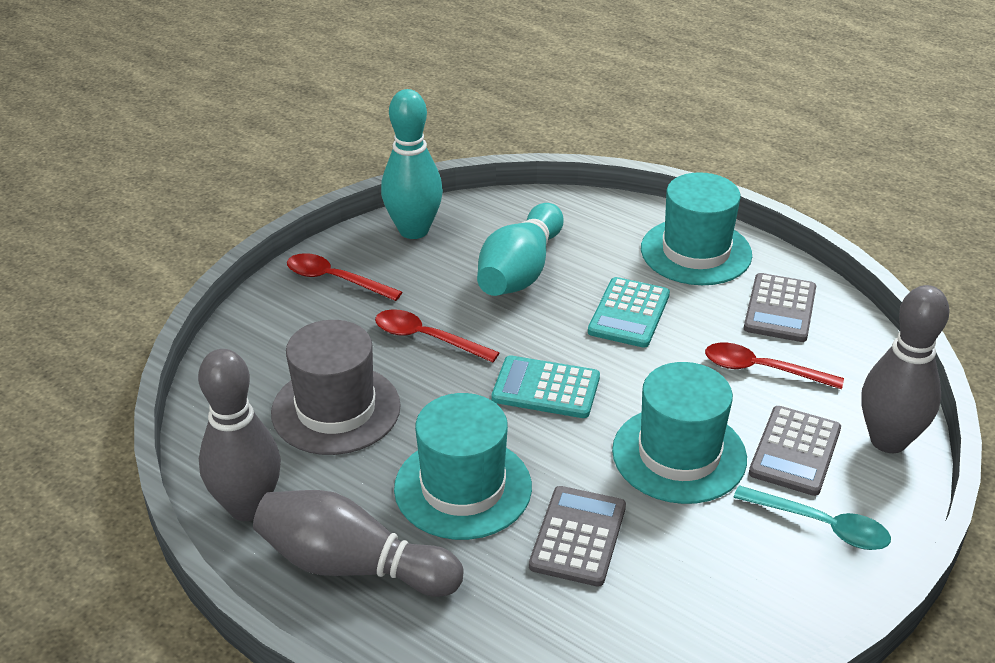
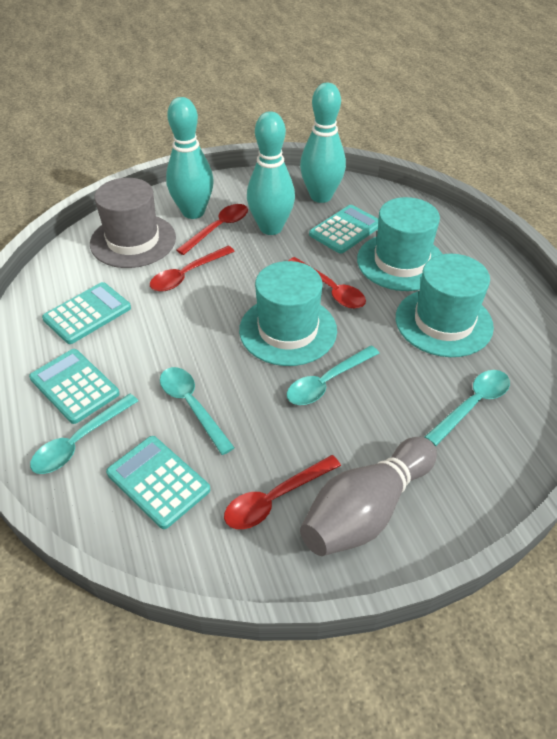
grey bowling pin: 3 -> 1
grey calculator: 3 -> 0
red spoon: 3 -> 4
turquoise bowling pin: 2 -> 3
turquoise calculator: 2 -> 4
turquoise spoon: 1 -> 4

